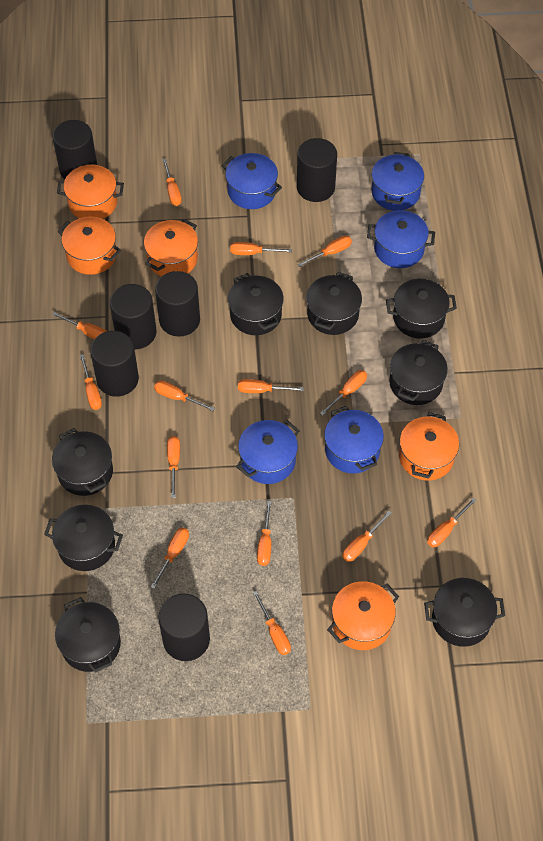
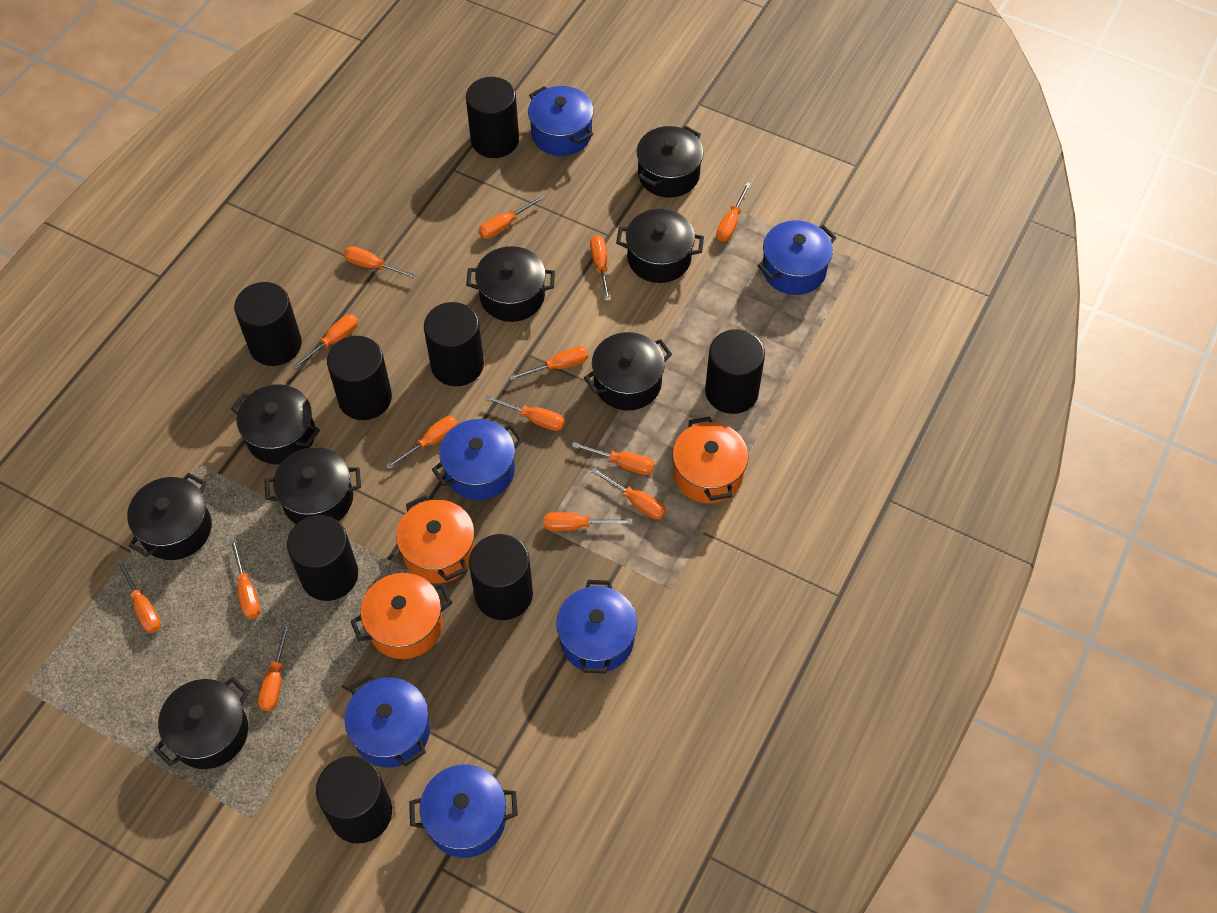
black cylinder: 6 -> 8
blue pot: 5 -> 6
orange pot: 5 -> 3

